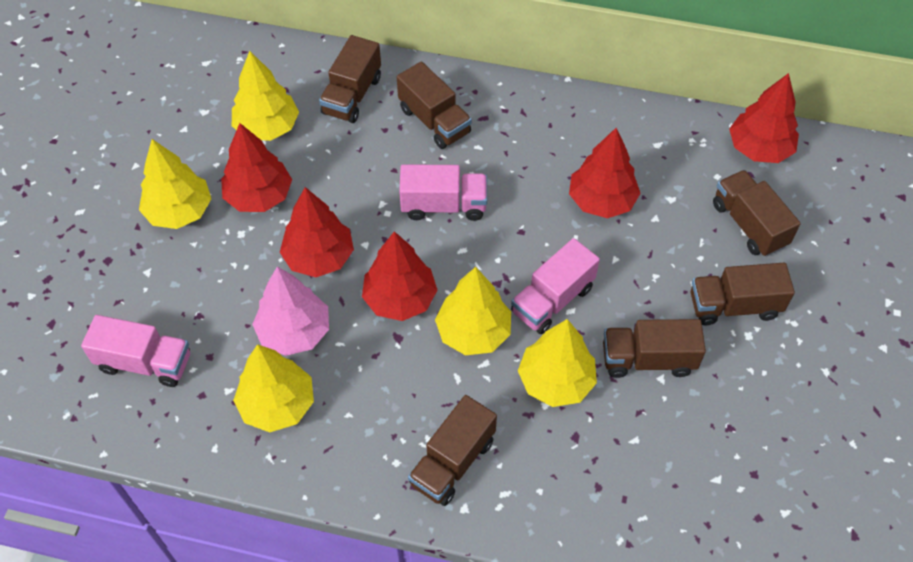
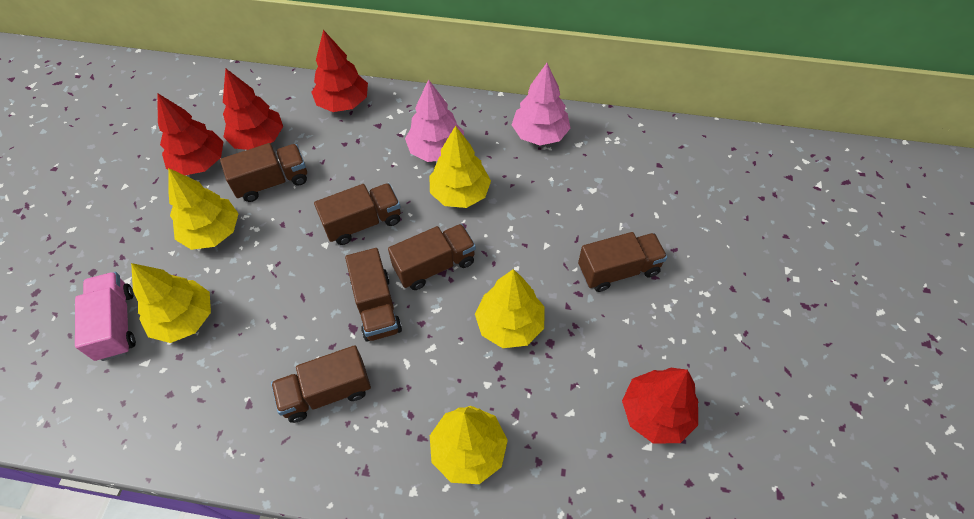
pink tree: 1 -> 2
pink truck: 3 -> 1
red tree: 5 -> 4

